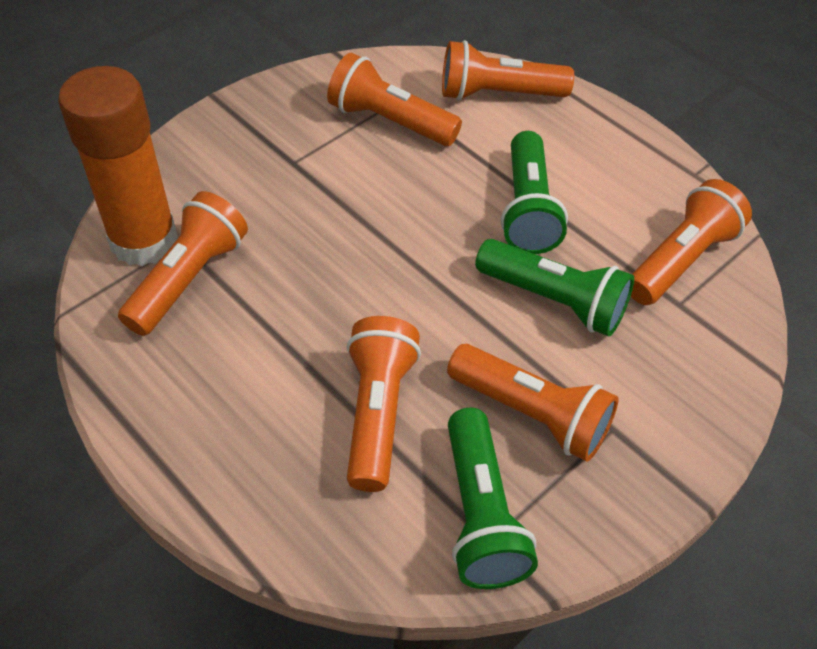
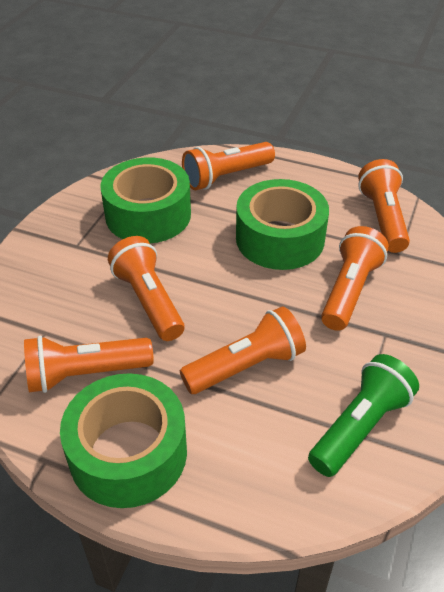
green flashlight: 3 -> 1
green tape: 0 -> 3
orange glue stick: 1 -> 0

